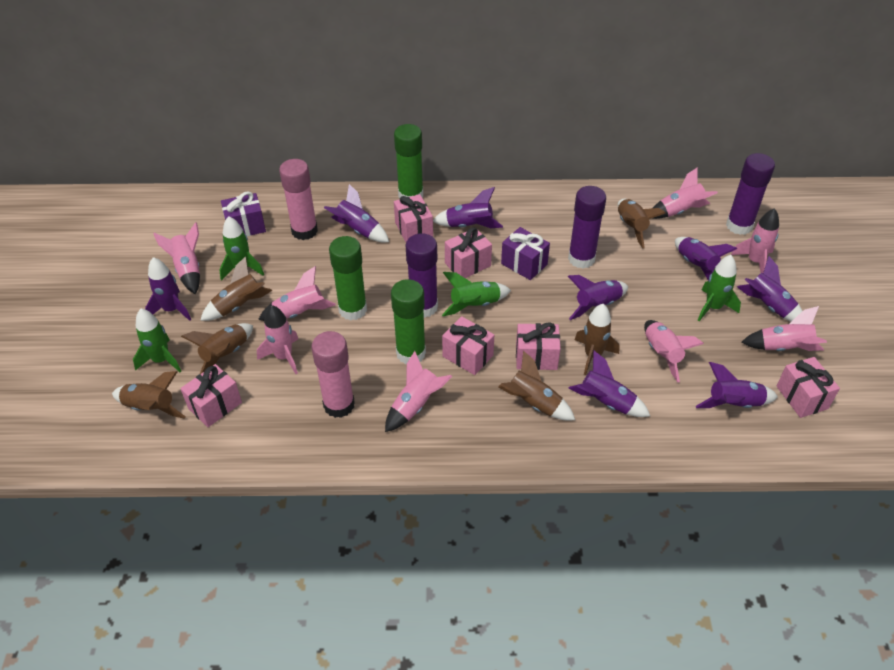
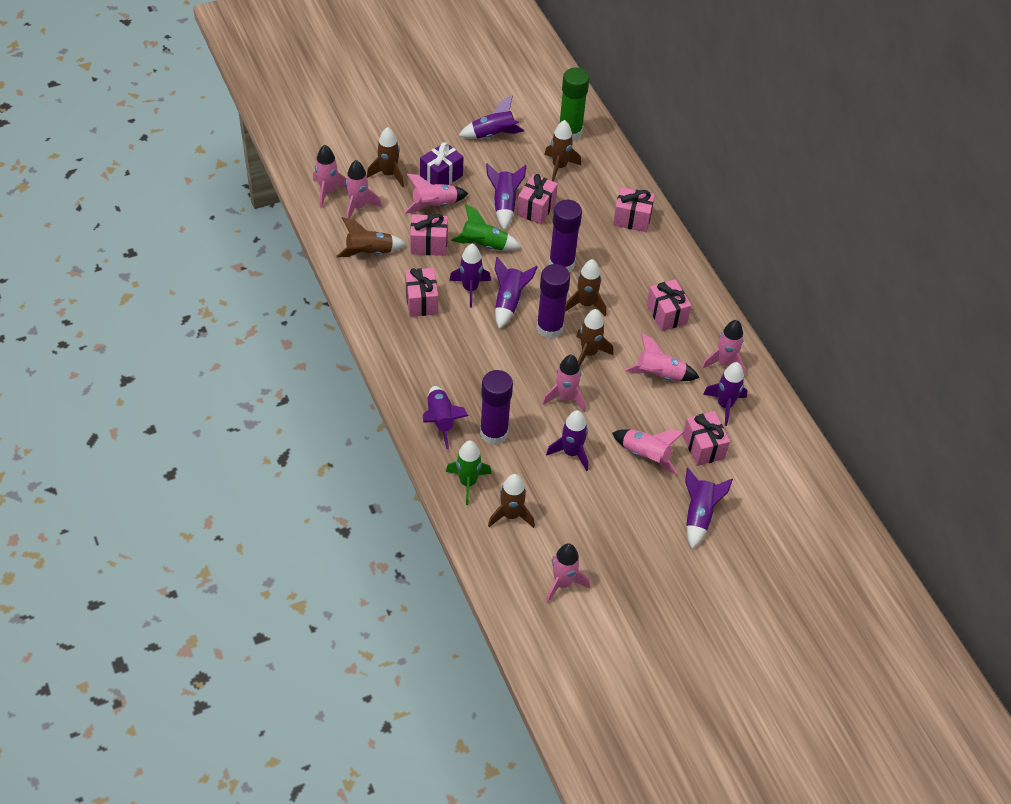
green glue stick: 3 -> 1
green rocket: 4 -> 2
pink glue stick: 2 -> 0
purple gift: 2 -> 1

